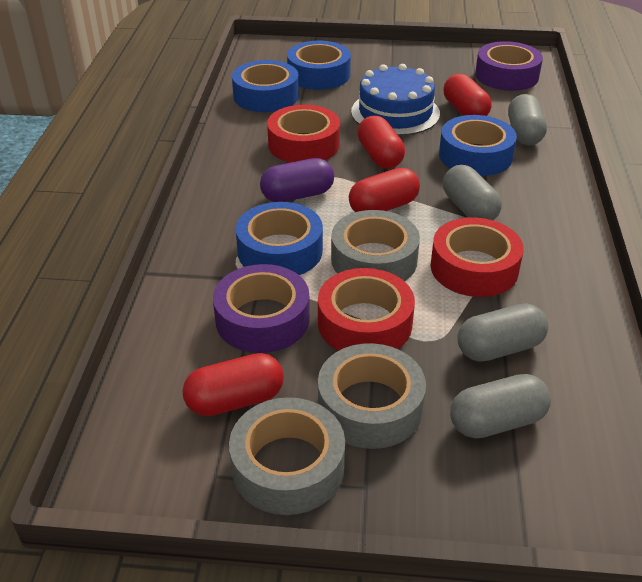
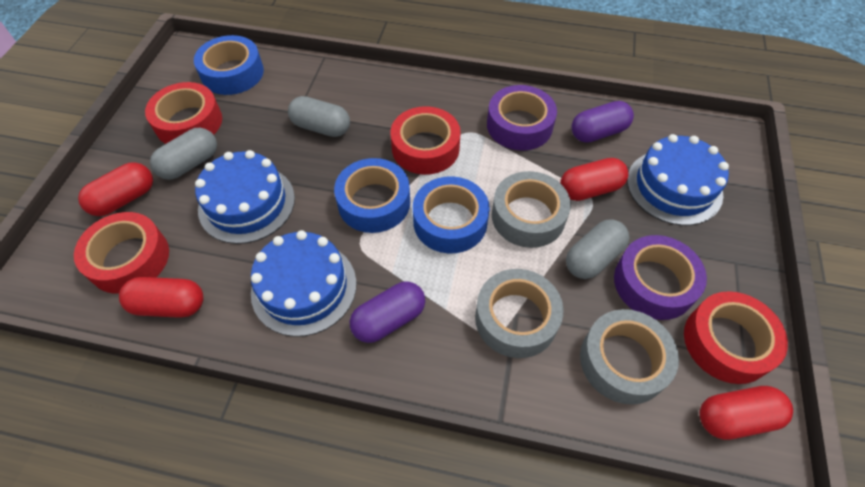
blue cake: 1 -> 3
blue tape: 4 -> 3
grey capsule: 4 -> 3
purple capsule: 1 -> 2
red tape: 3 -> 4

